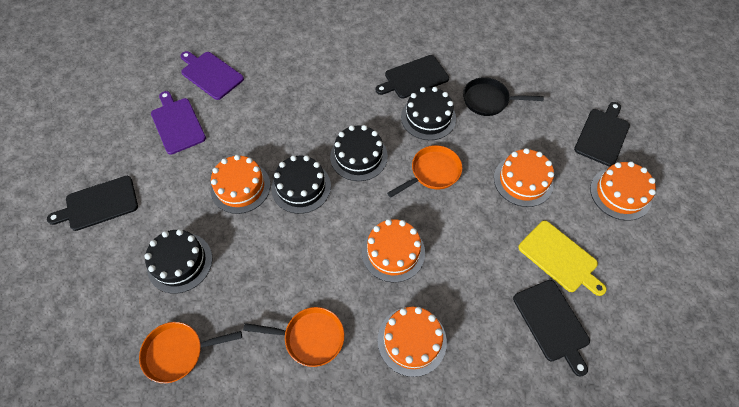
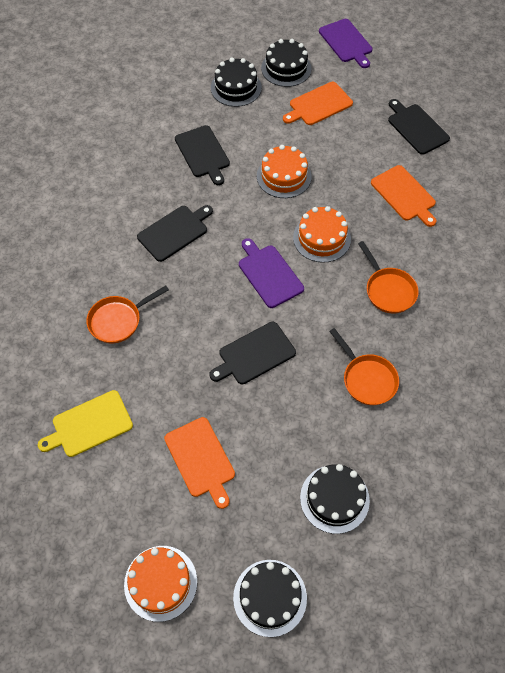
black pan: 1 -> 0
orange cake: 5 -> 3
orange cutting board: 0 -> 3

